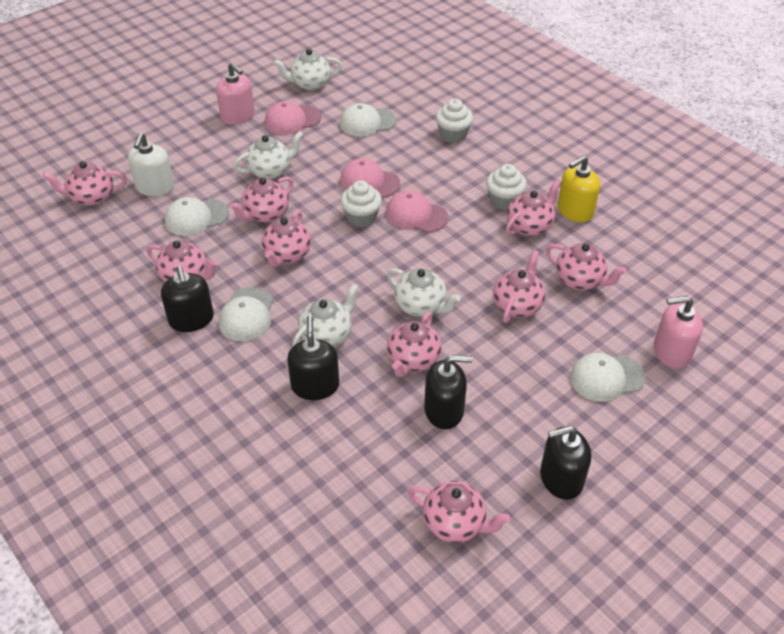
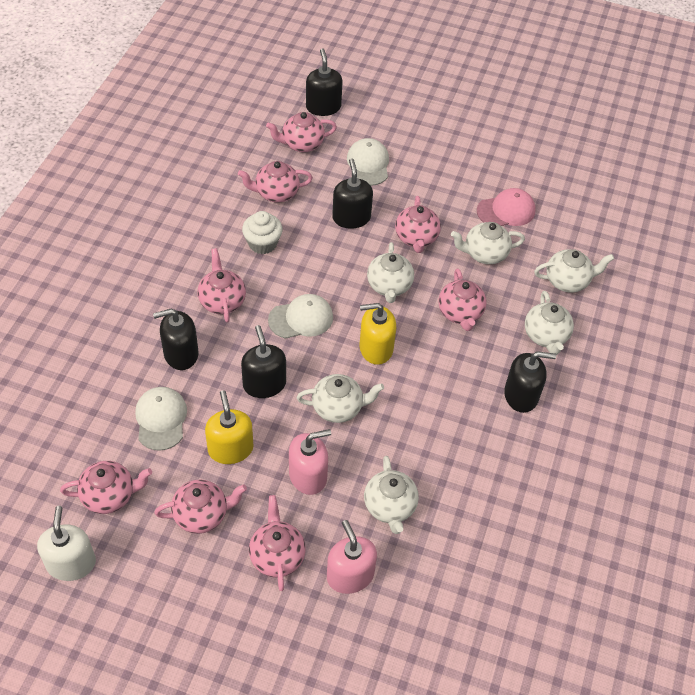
black soap dispenser: 4 -> 5
pink cap: 3 -> 1
pink teapot: 9 -> 8
white cap: 4 -> 3
white cupcake: 3 -> 1
white teapot: 4 -> 6
yellow soap dispenser: 1 -> 2

